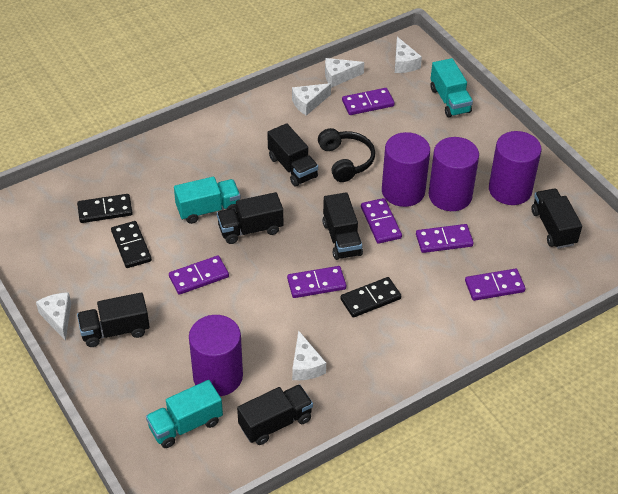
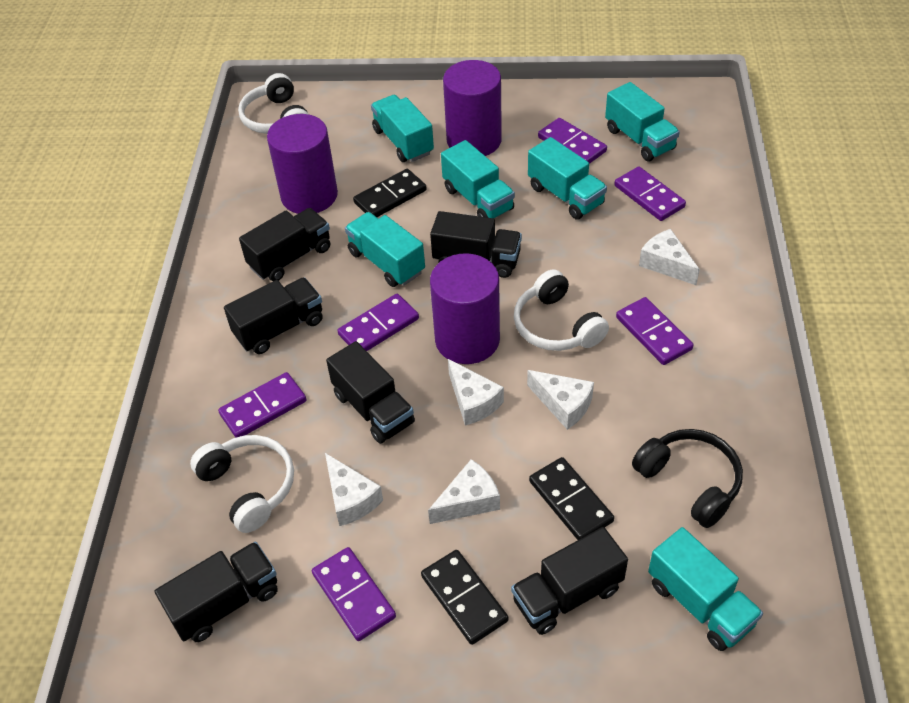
purple cylinder: 4 -> 3
turquoise truck: 3 -> 6
white headphones: 0 -> 3

